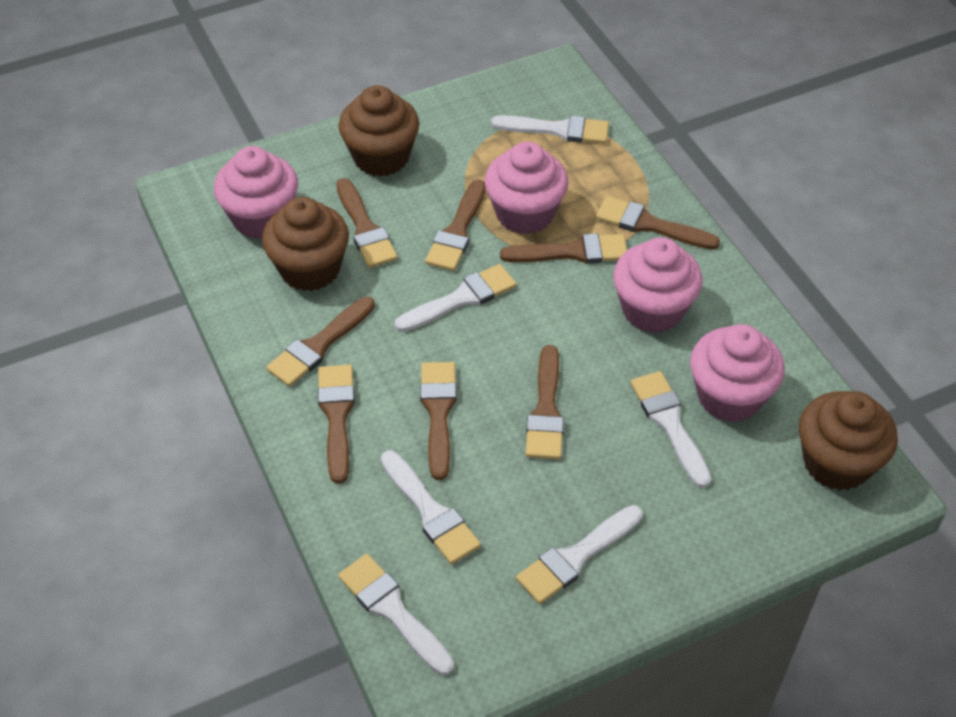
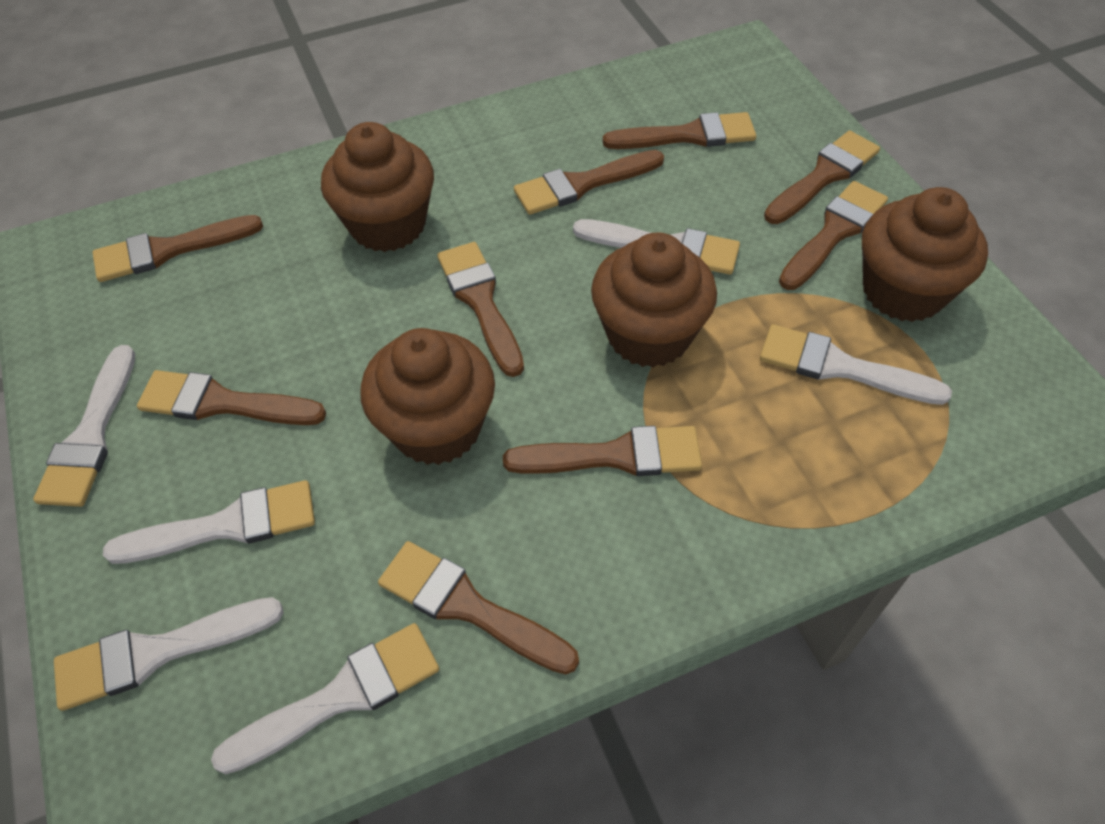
brown brush: 8 -> 9
brown cupcake: 3 -> 4
pink cupcake: 4 -> 0

